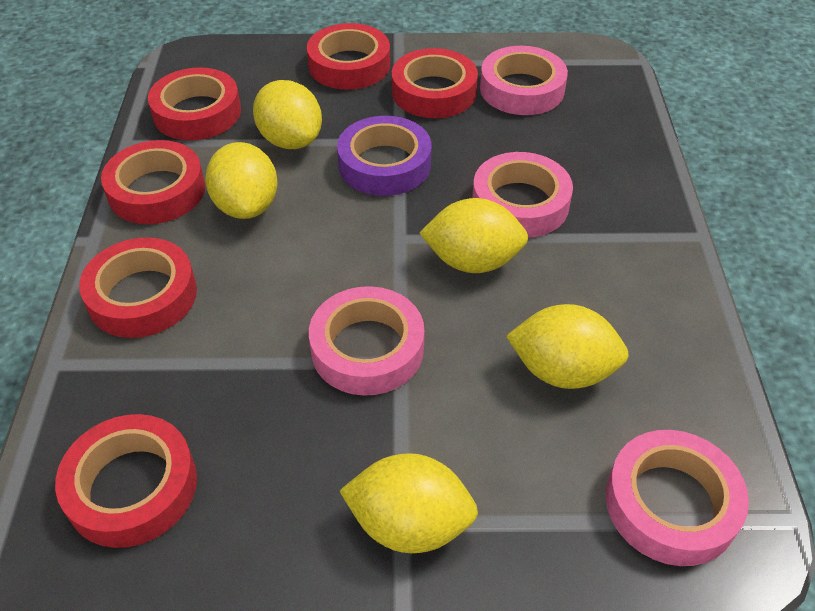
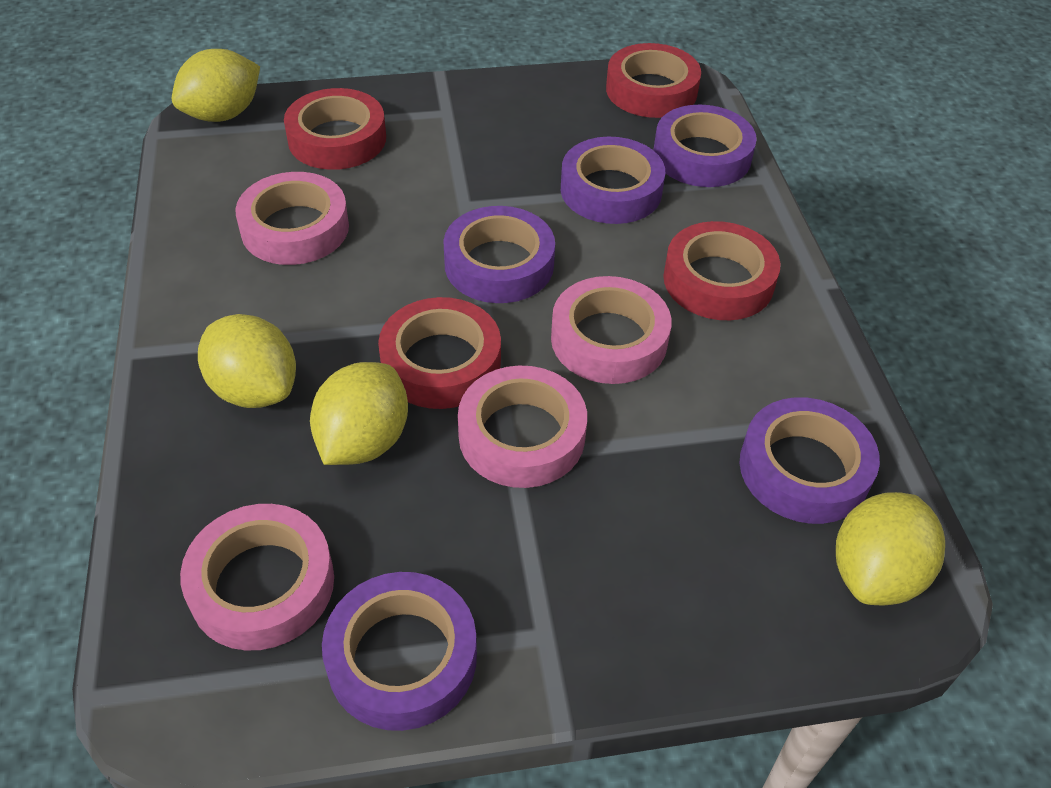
purple tape: 1 -> 5
red tape: 6 -> 4
yellow lemon: 5 -> 4

